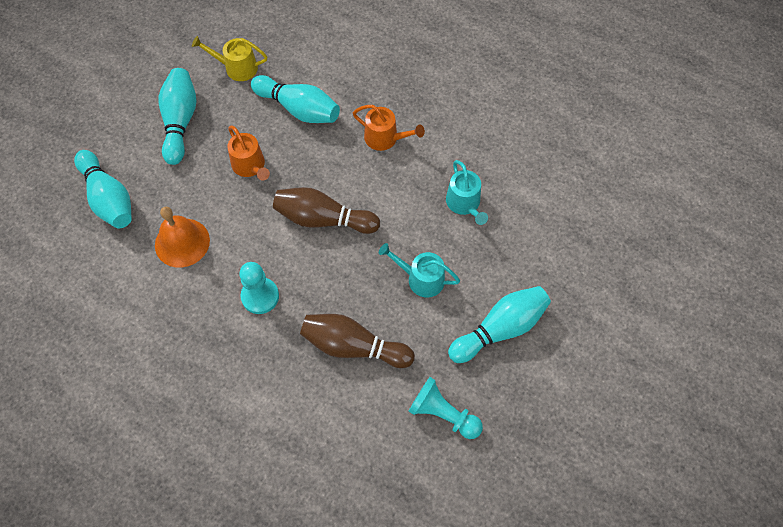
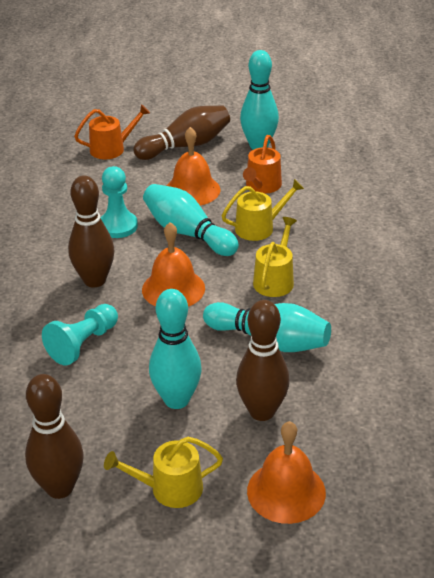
brown bowling pin: 2 -> 4
orange bell: 1 -> 3
turquoise watering can: 2 -> 0
yellow watering can: 1 -> 3

